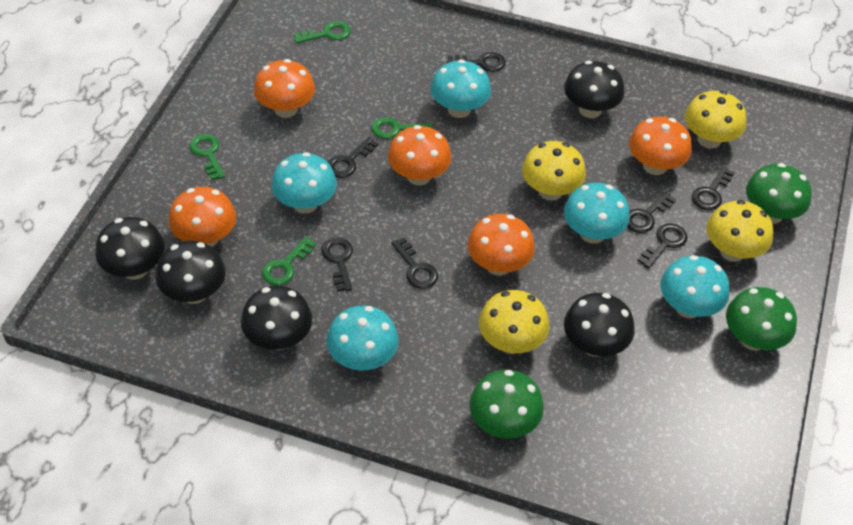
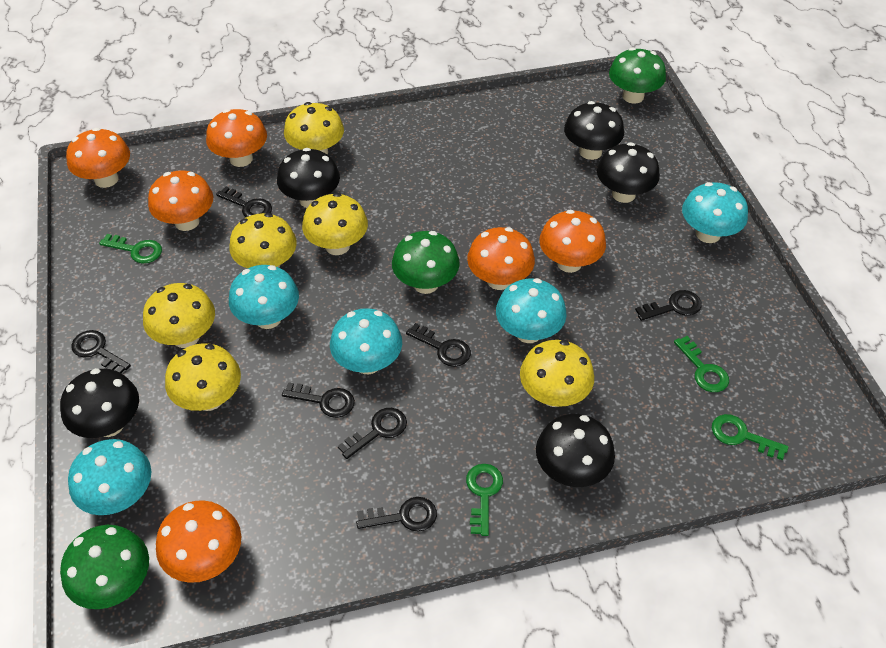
orange mushroom: 5 -> 6
yellow mushroom: 4 -> 6

